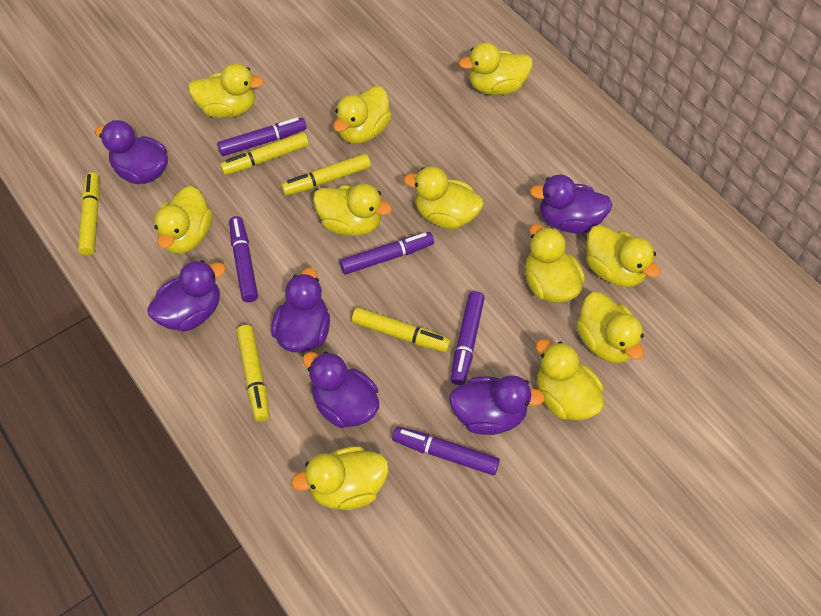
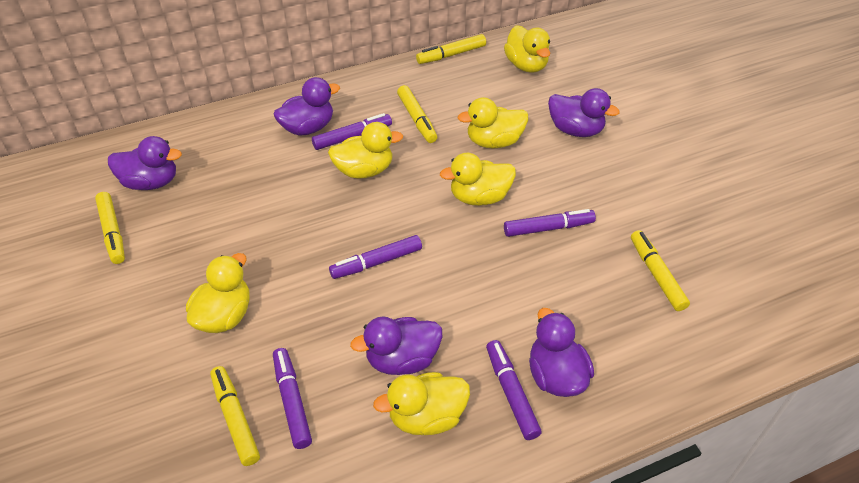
purple duck: 6 -> 5
yellow duck: 11 -> 6

